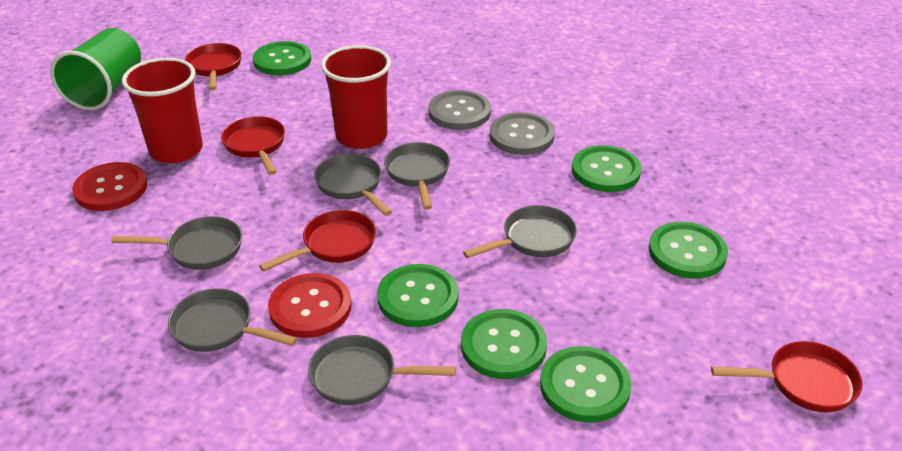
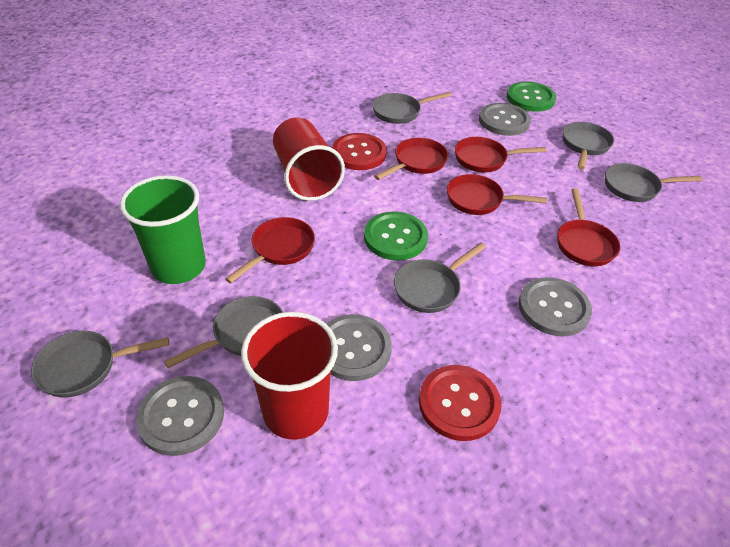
green button: 6 -> 2
grey button: 2 -> 4
red pan: 4 -> 5

